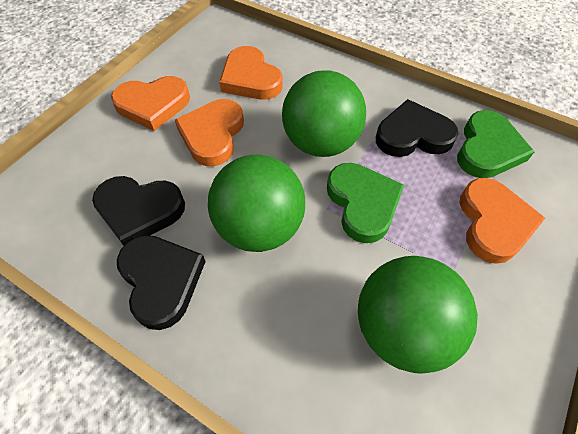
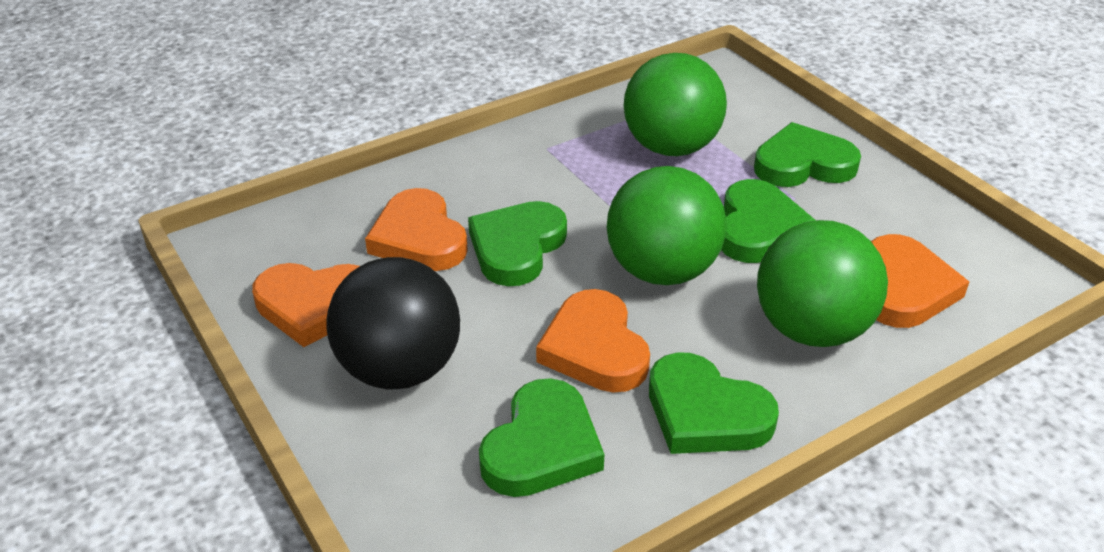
black ball: 0 -> 1
black heart: 3 -> 0
green heart: 2 -> 5

